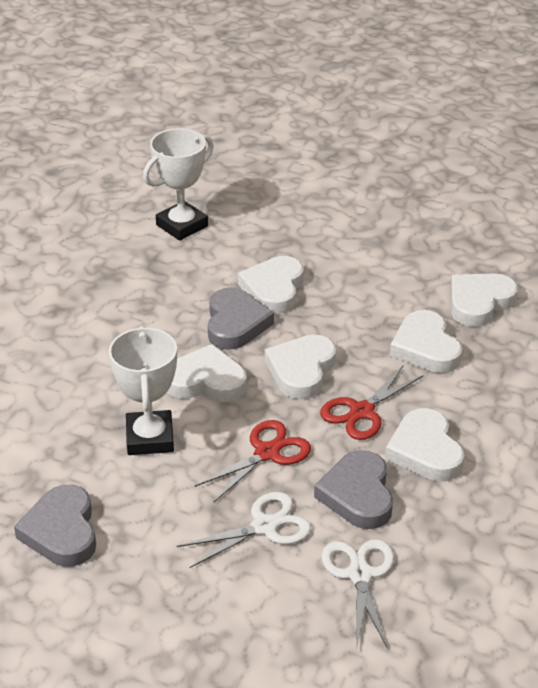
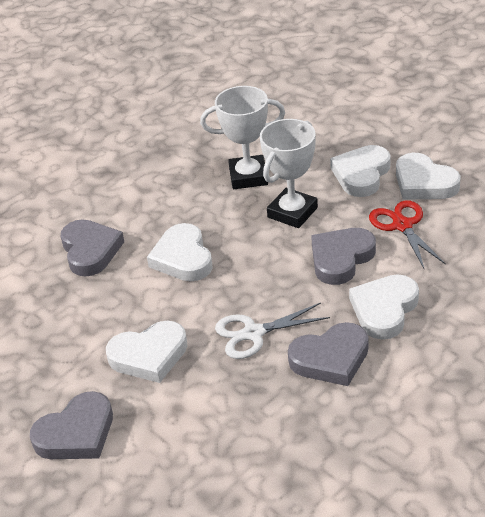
grey heart: 3 -> 4
red scissors: 2 -> 1
white heart: 6 -> 5
white scissors: 2 -> 1

